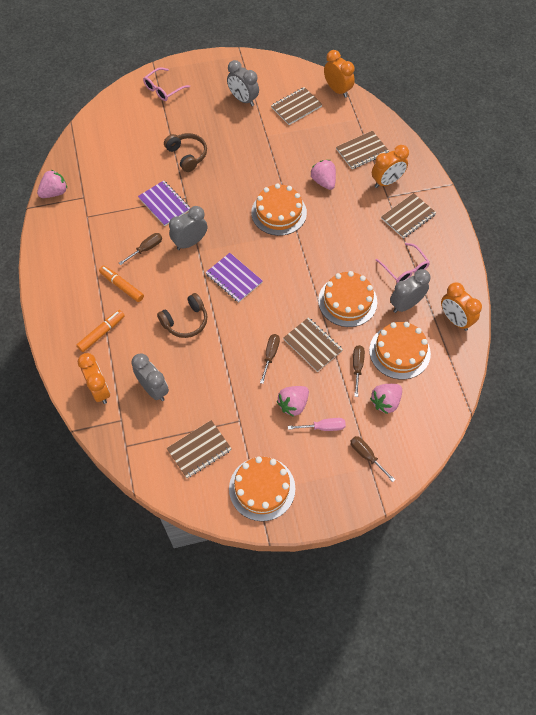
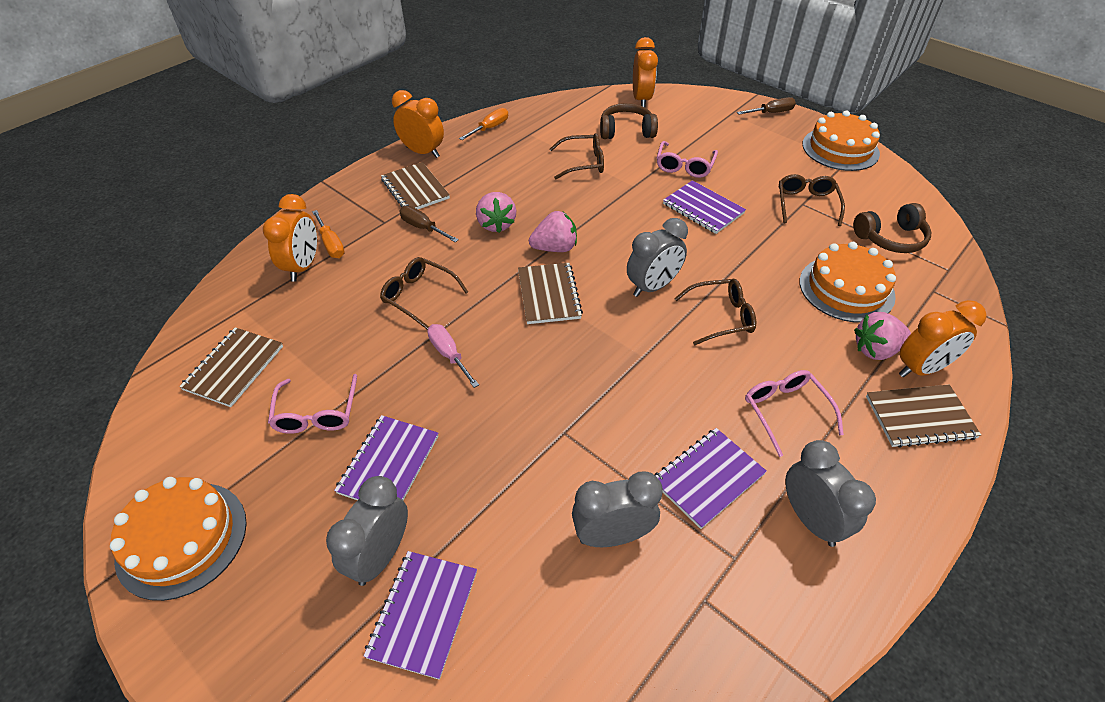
brown glasses: 0 -> 4
brown notebook: 5 -> 4
brown screwdriver: 4 -> 2
orange cake: 4 -> 3
orange marker: 2 -> 0
orange screwdriver: 0 -> 2
pink glasses: 2 -> 3
pink strawberry: 4 -> 3
purple notebook: 2 -> 4

